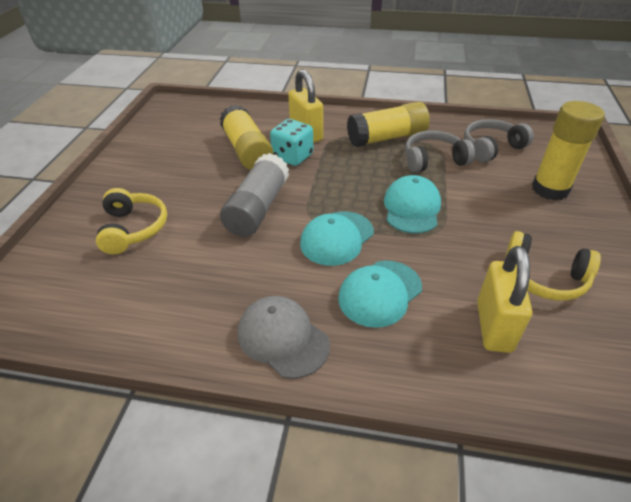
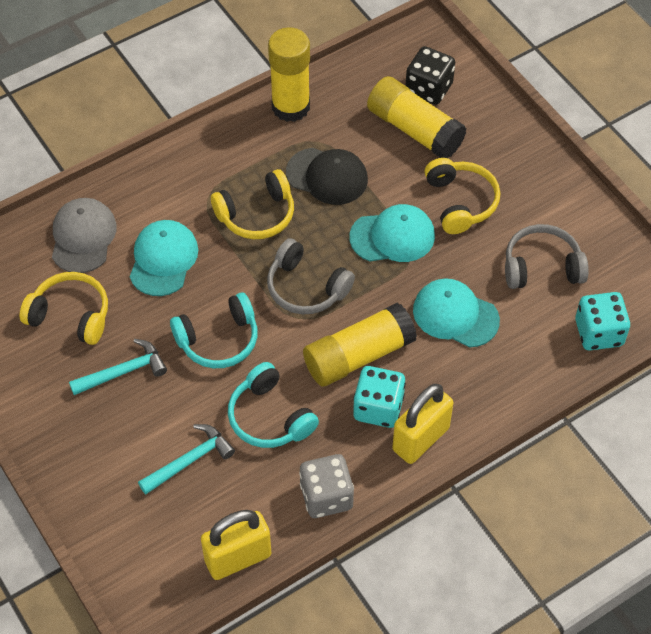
black cap: 0 -> 1
black dice: 0 -> 1
grey dice: 0 -> 1
grey glue stick: 1 -> 0
turquoise dice: 1 -> 2
turquoise hammer: 0 -> 2
turquoise headphones: 0 -> 2
yellow headphones: 2 -> 3

